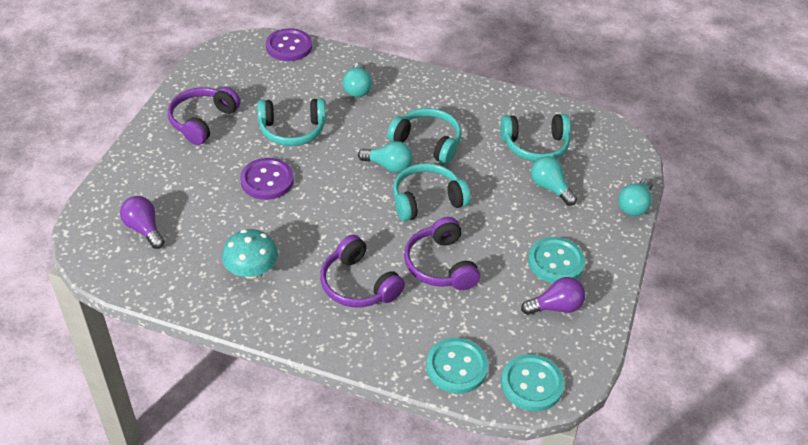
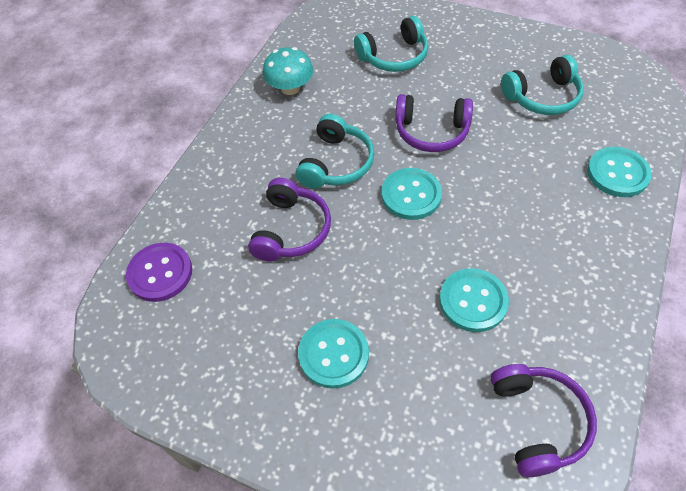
purple button: 2 -> 1
purple light bulb: 2 -> 0
turquoise button: 3 -> 4
turquoise headphones: 4 -> 3
turquoise light bulb: 4 -> 0

